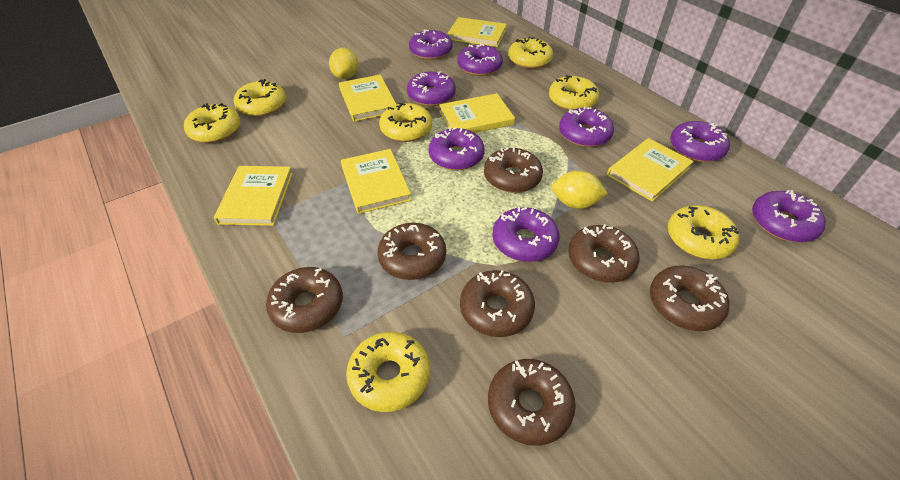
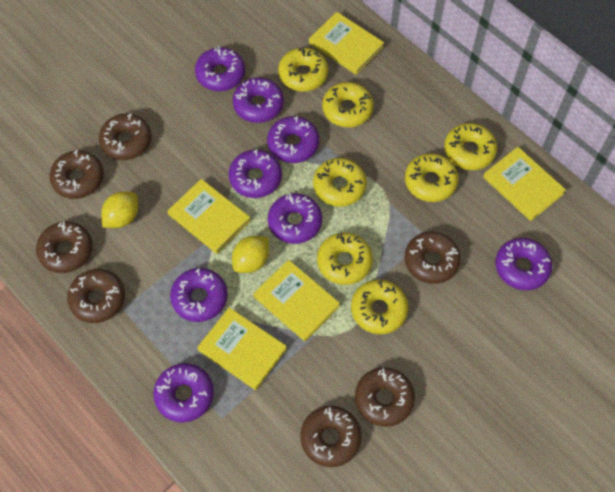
yellow book: 6 -> 5

